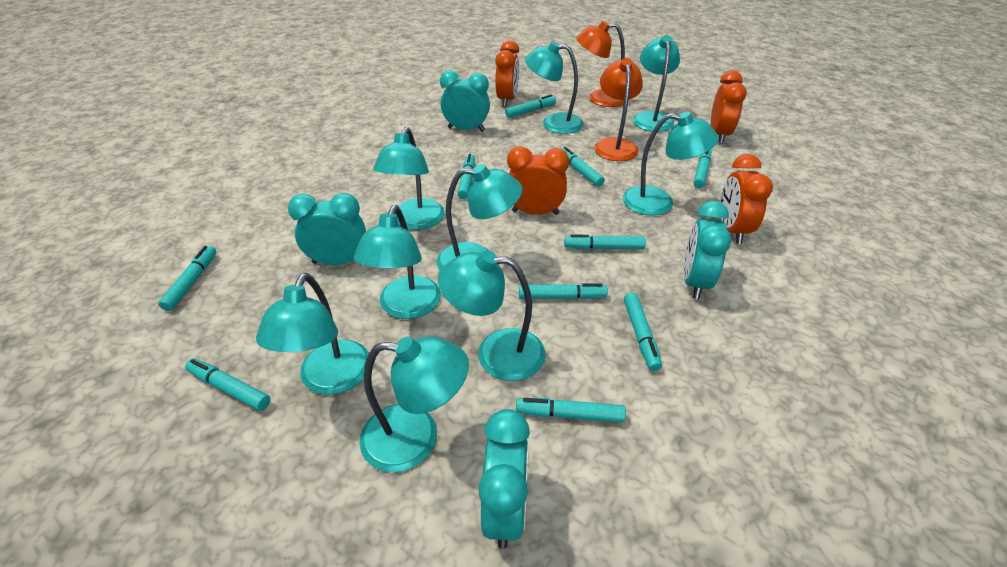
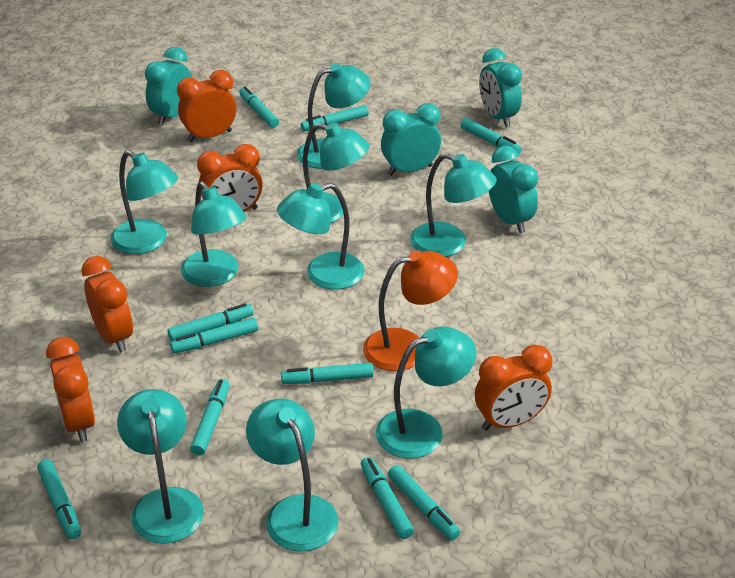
orange clock: 4 -> 5
orange lamp: 2 -> 1

